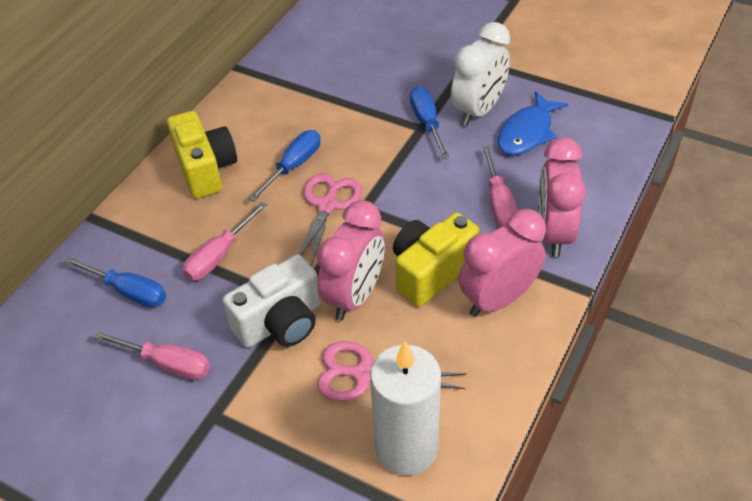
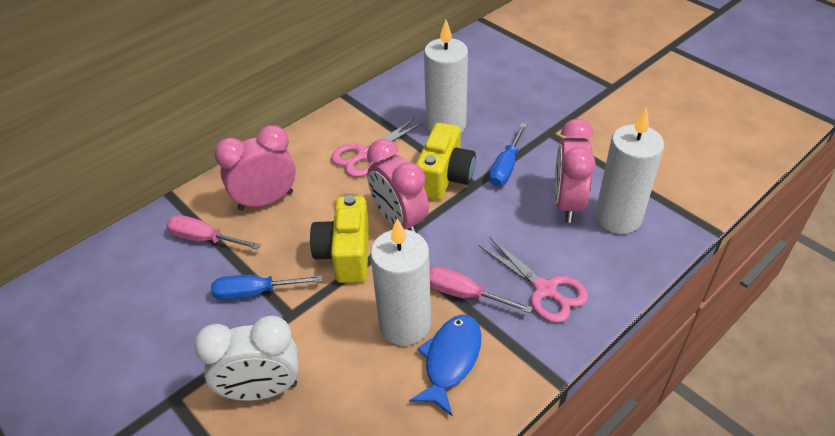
blue screwdriver: 3 -> 2
pink screwdriver: 3 -> 2
white camera: 1 -> 0
white candle: 1 -> 3

